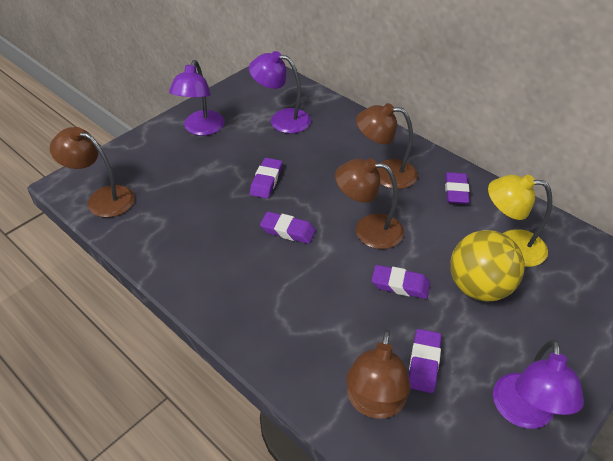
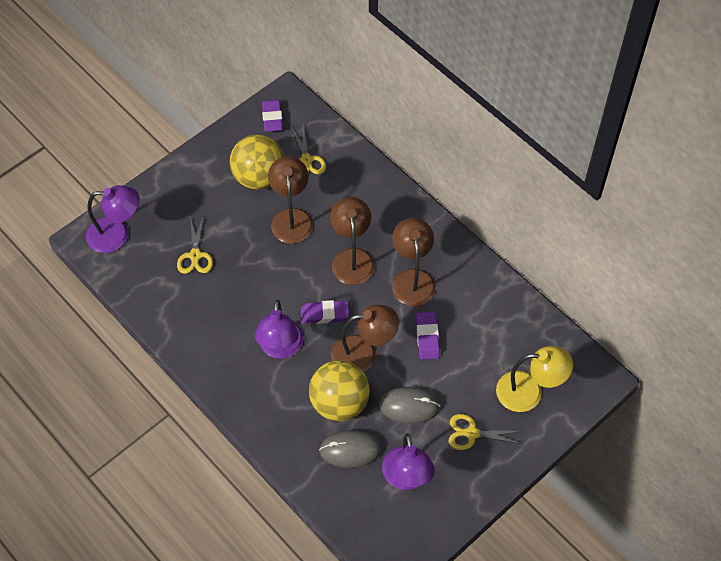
grey mouse: 0 -> 2
purple eraser: 5 -> 3
yellow ball: 1 -> 2
yellow scissors: 0 -> 3

